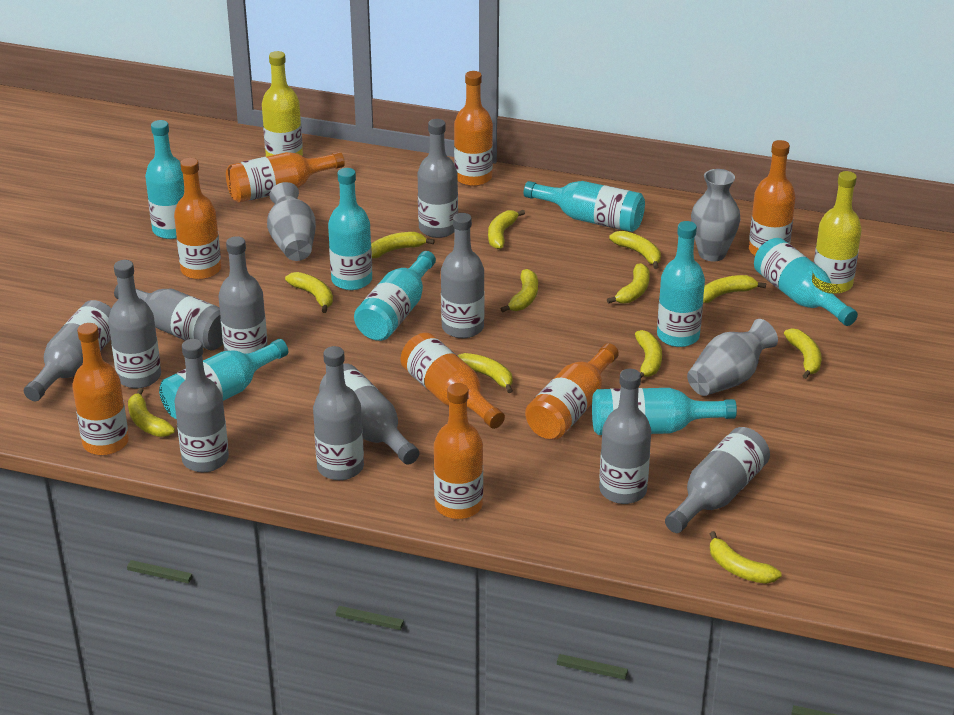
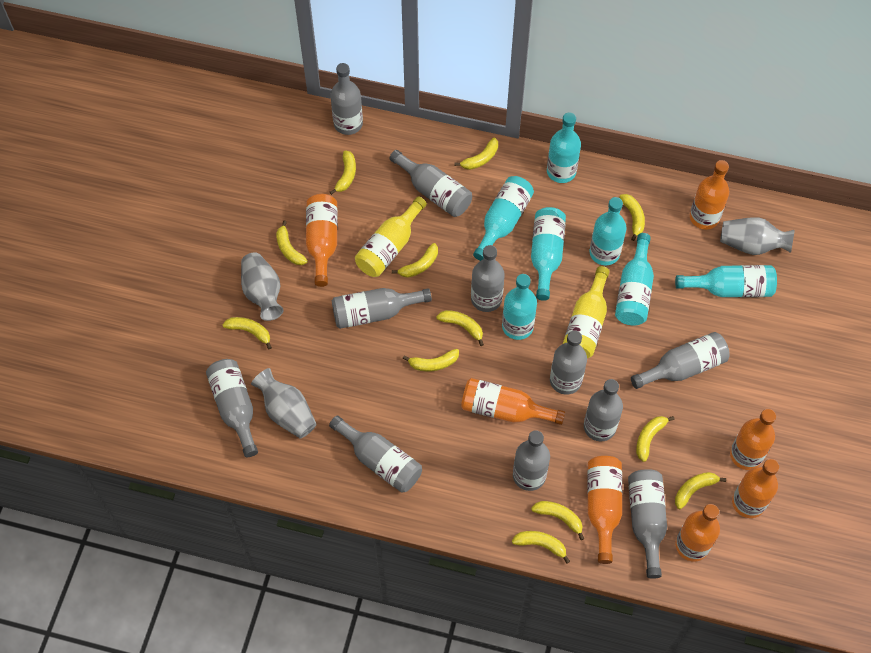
orange bottle: 8 -> 7
turquoise bottle: 8 -> 7

